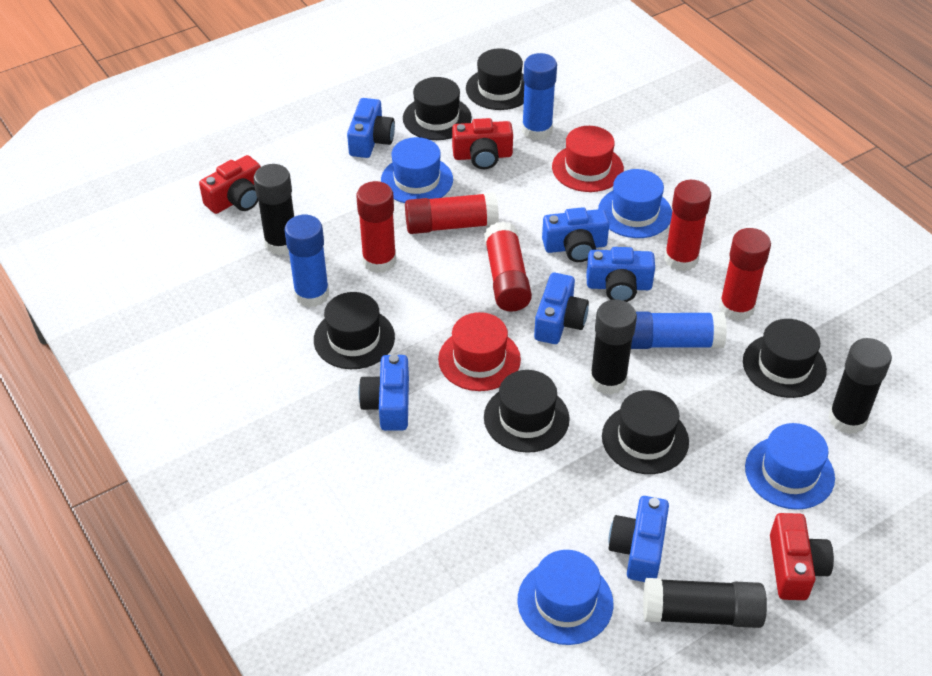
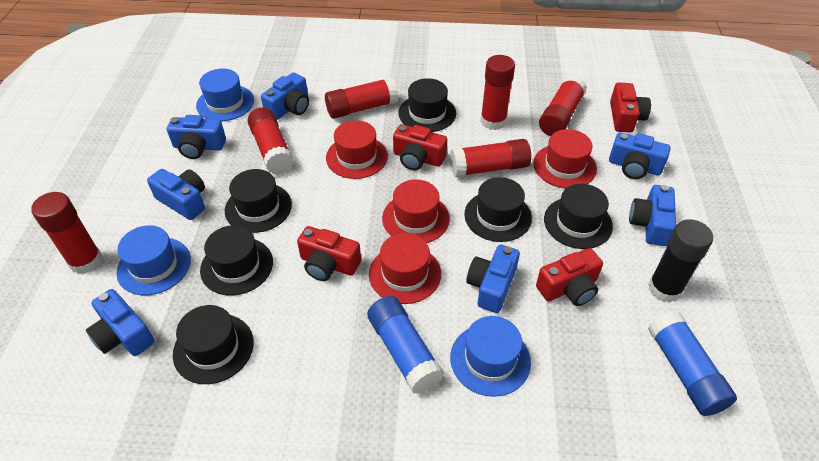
black glue stick: 4 -> 1
blue camera: 6 -> 7
blue glue stick: 3 -> 2
blue hat: 4 -> 3
red camera: 3 -> 4
red glue stick: 5 -> 6
red hat: 2 -> 4

